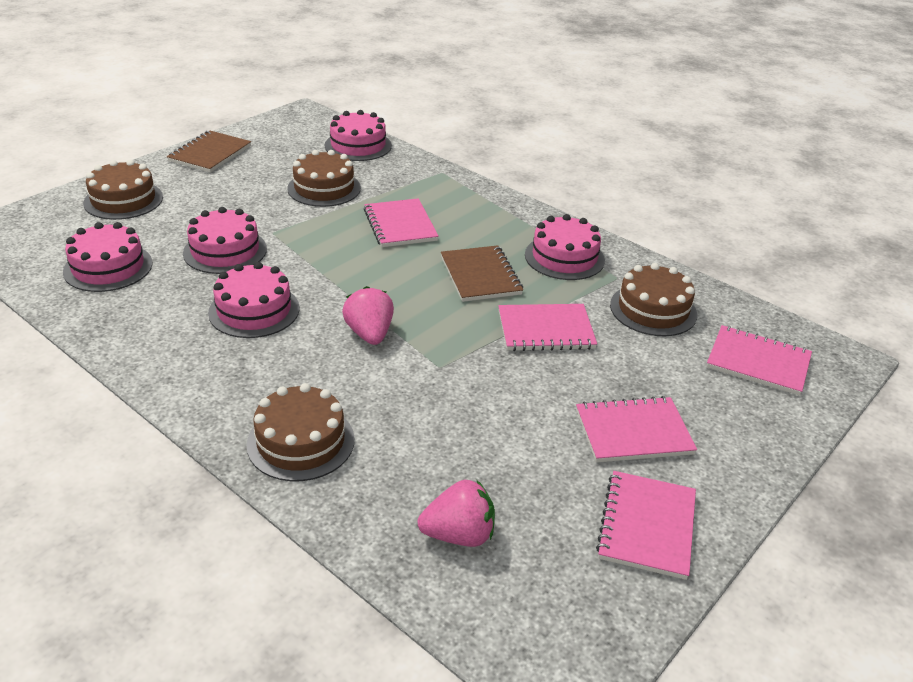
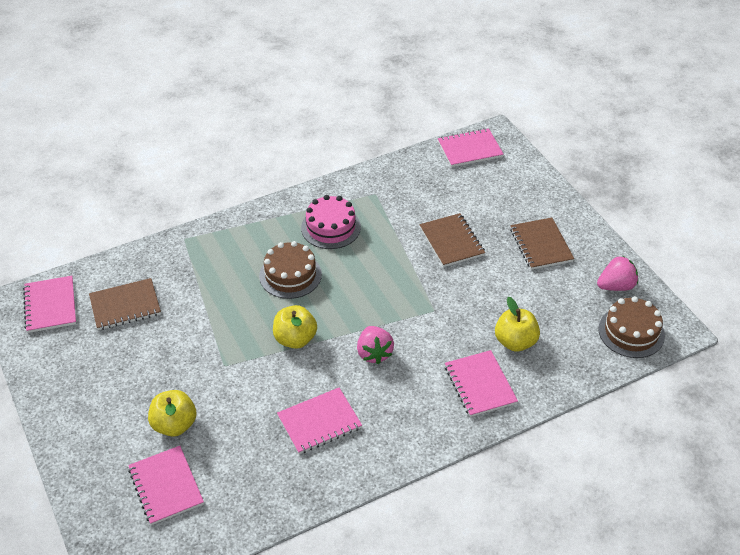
brown cake: 4 -> 2
brown notebook: 2 -> 3
pink cake: 5 -> 1
yellow apple: 0 -> 3

